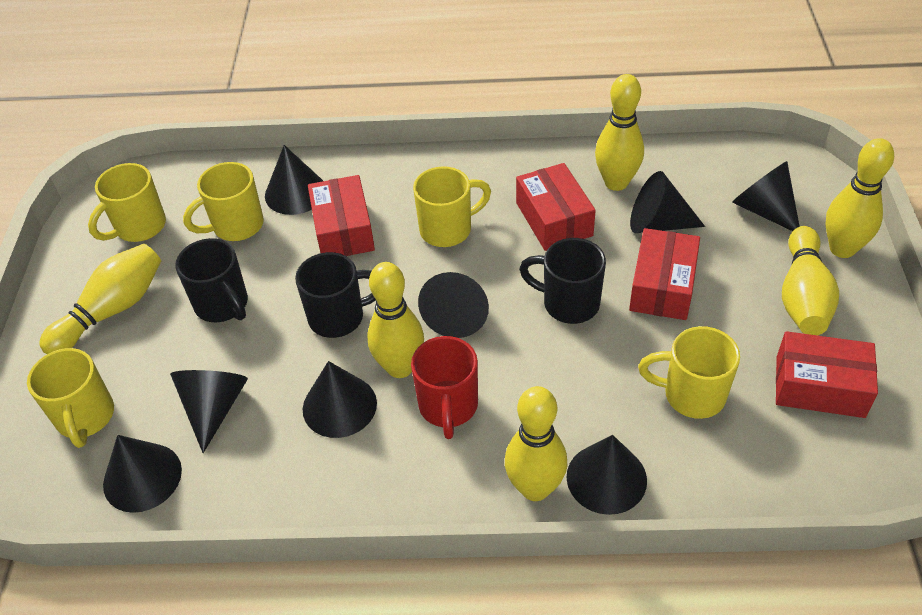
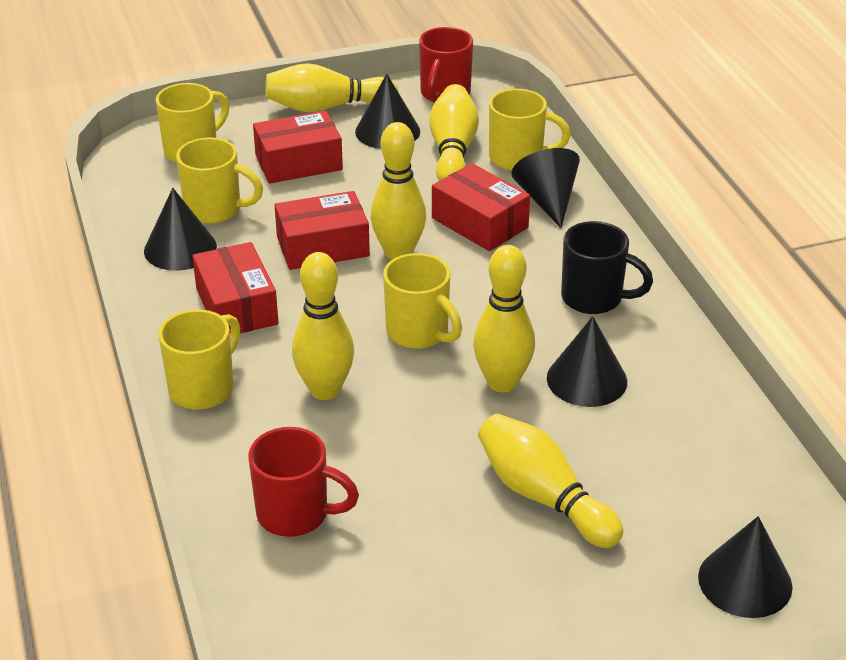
black cone: 8 -> 5
black mug: 3 -> 1
red mug: 1 -> 2

